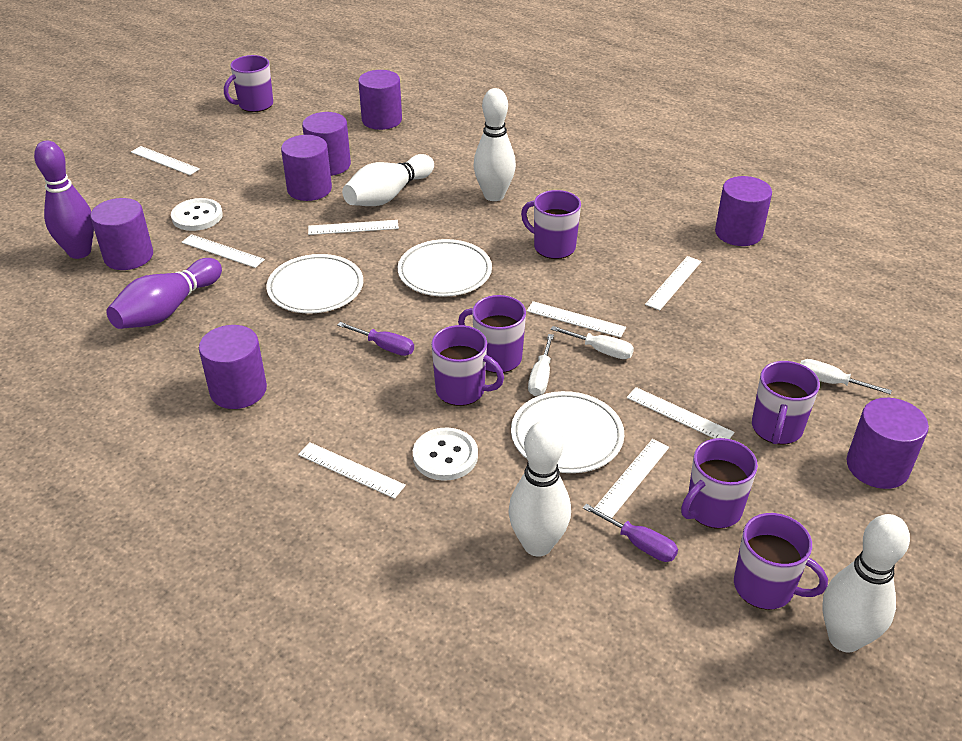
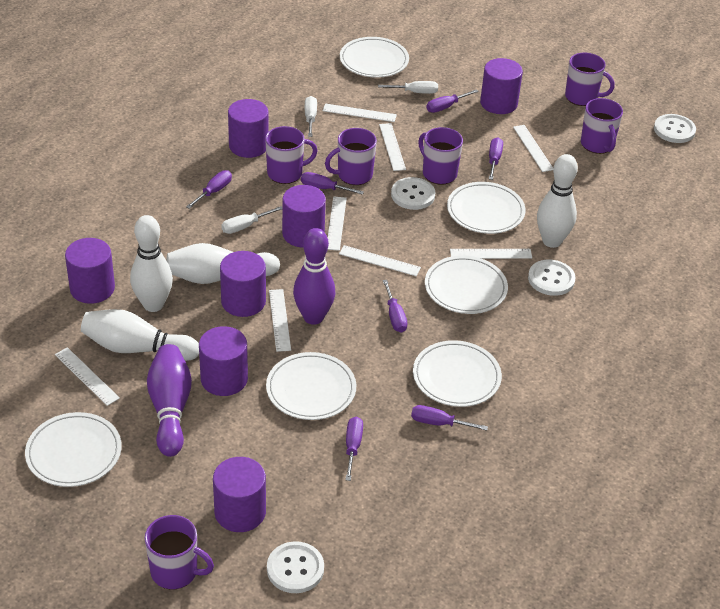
purple mug: 7 -> 6
purple screwdriver: 2 -> 7
white button: 2 -> 4
white plate: 3 -> 6

